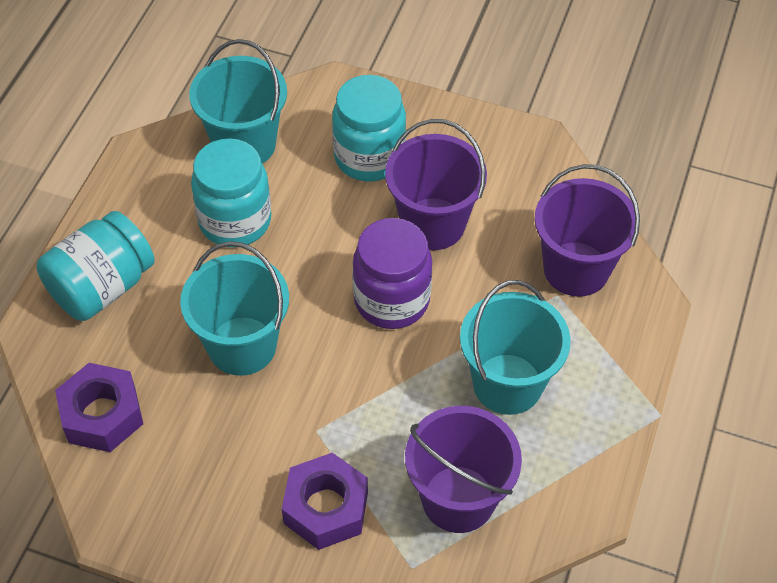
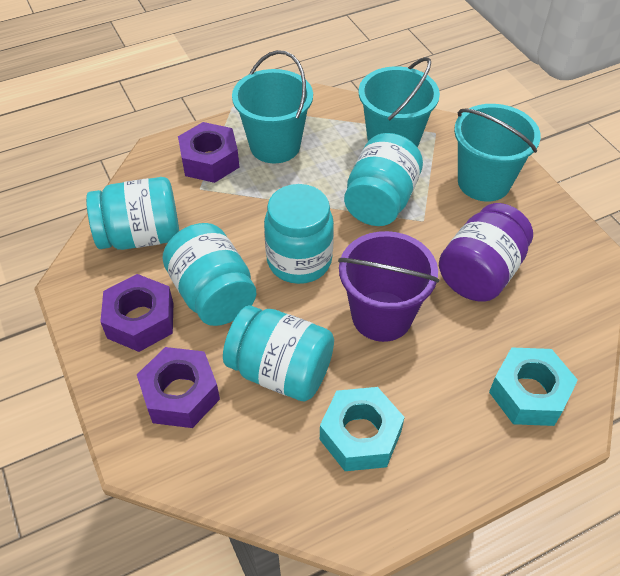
purple bucket: 3 -> 1
purple nut: 2 -> 3
turquoise jar: 3 -> 5
turquoise nut: 0 -> 2

